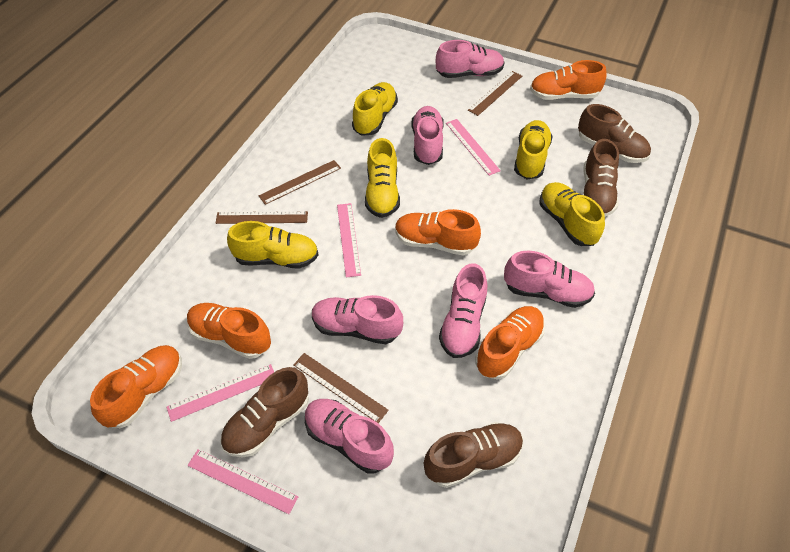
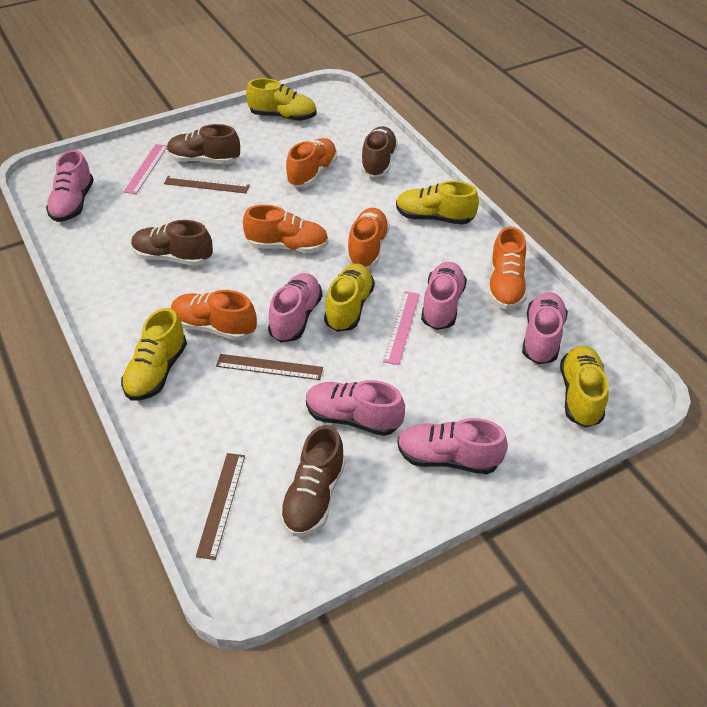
brown ruler: 4 -> 3
pink ruler: 4 -> 2

